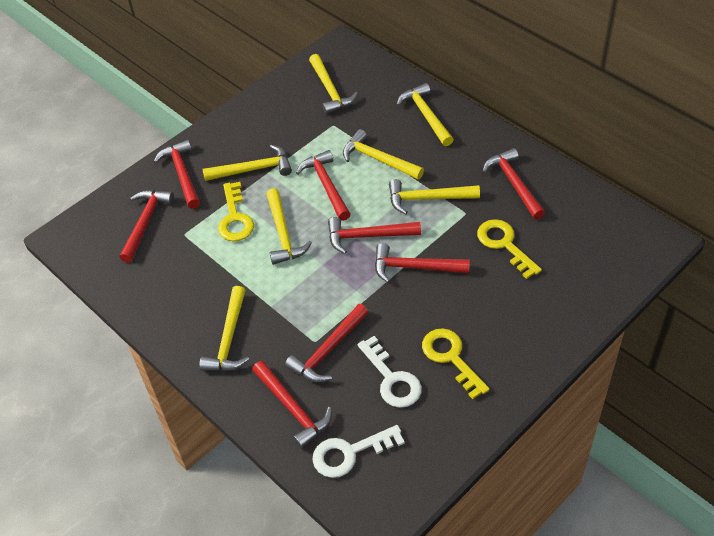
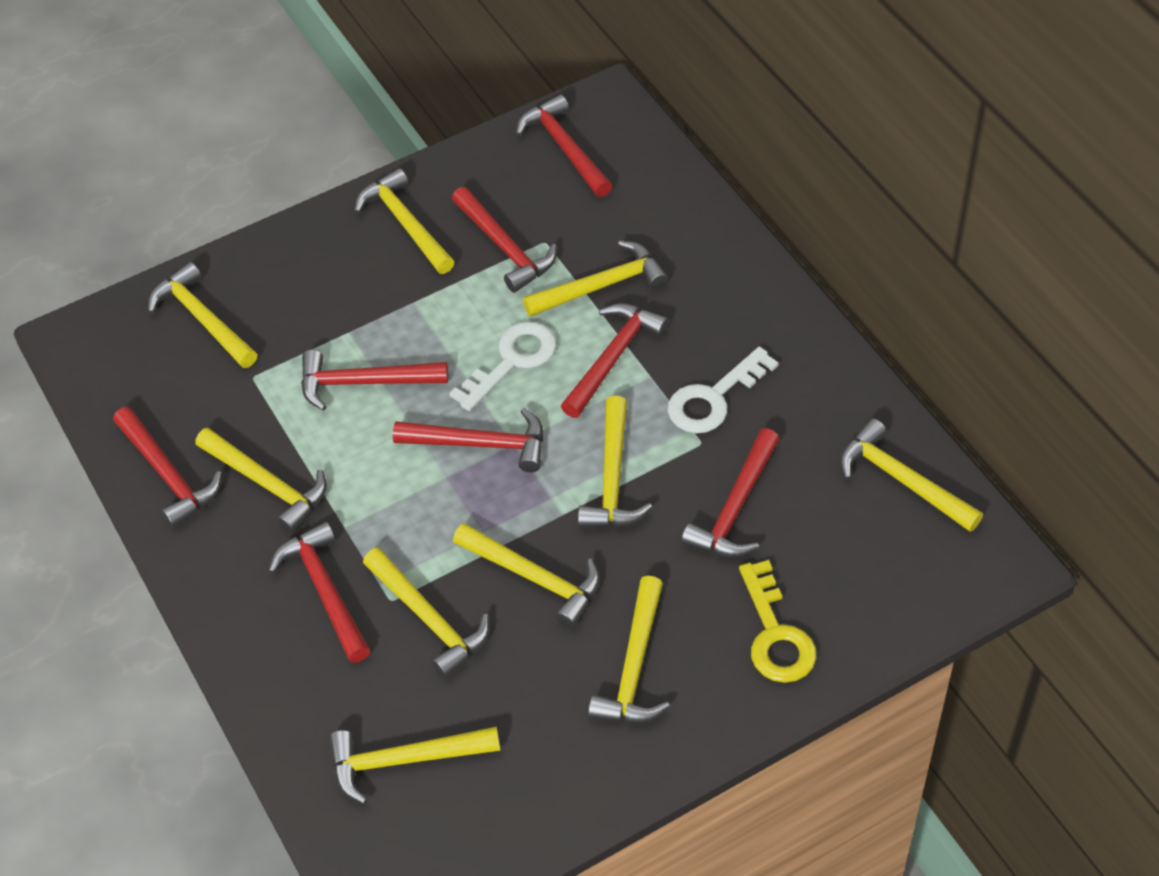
yellow hammer: 7 -> 10
yellow key: 3 -> 1

